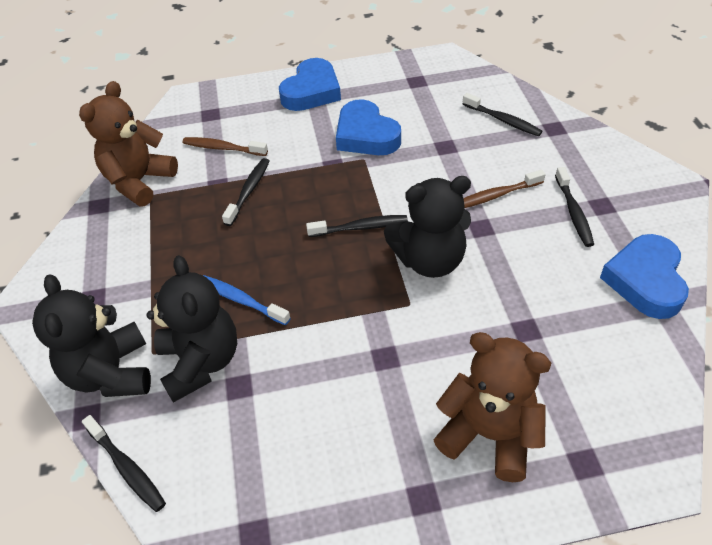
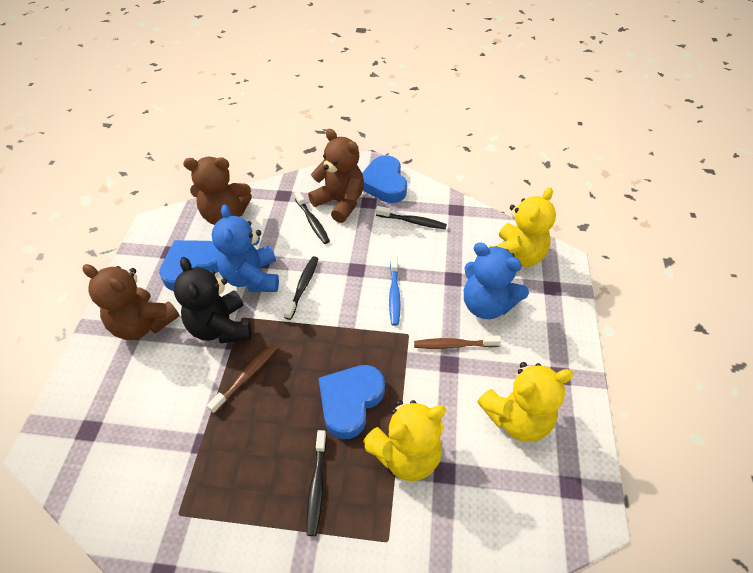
black teddy bear: 3 -> 1
black toothbrush: 5 -> 4
blue teddy bear: 0 -> 2
brown teddy bear: 2 -> 3
yellow teddy bear: 0 -> 3

